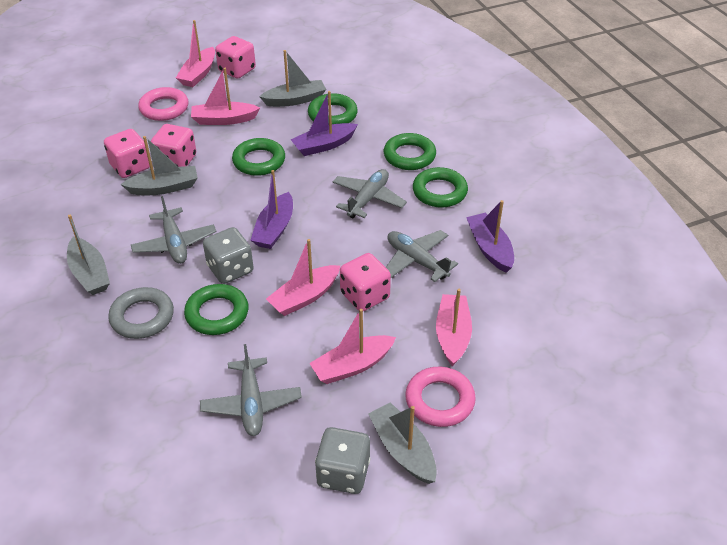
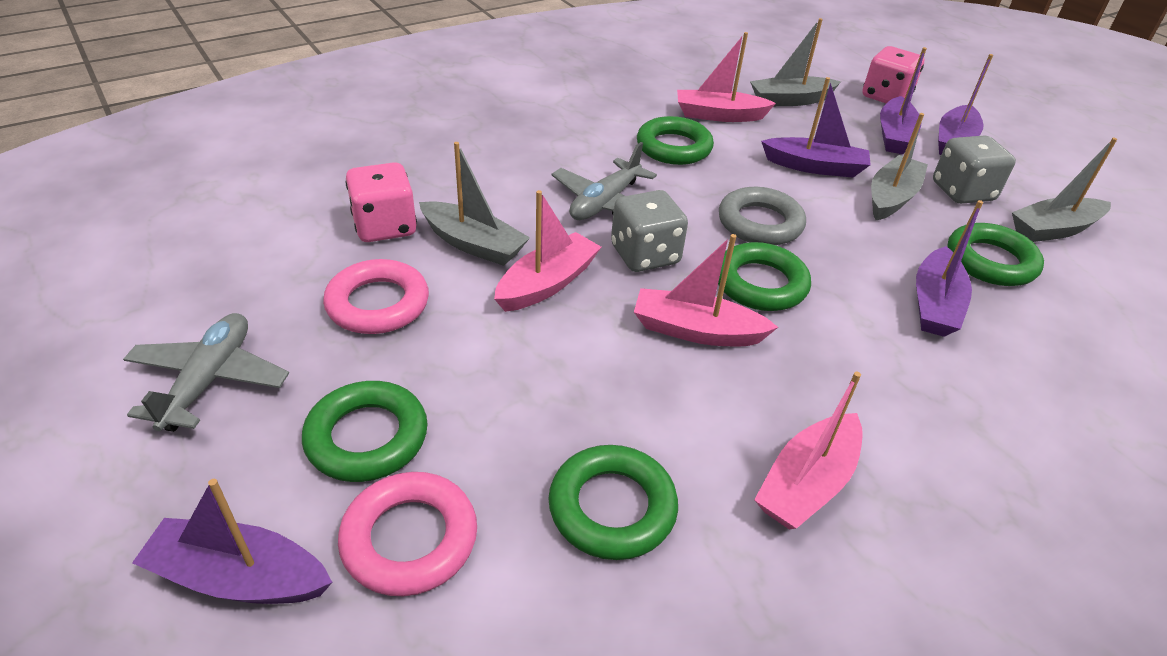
grey plane: 4 -> 2
pink boat: 5 -> 4
pink dice: 4 -> 2
purple boat: 3 -> 5

